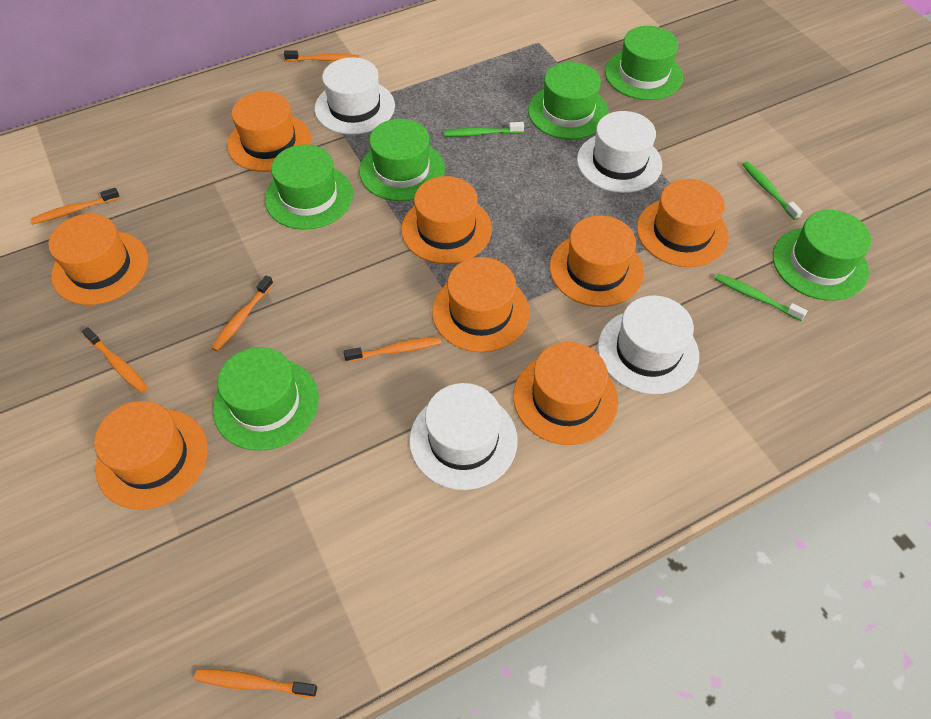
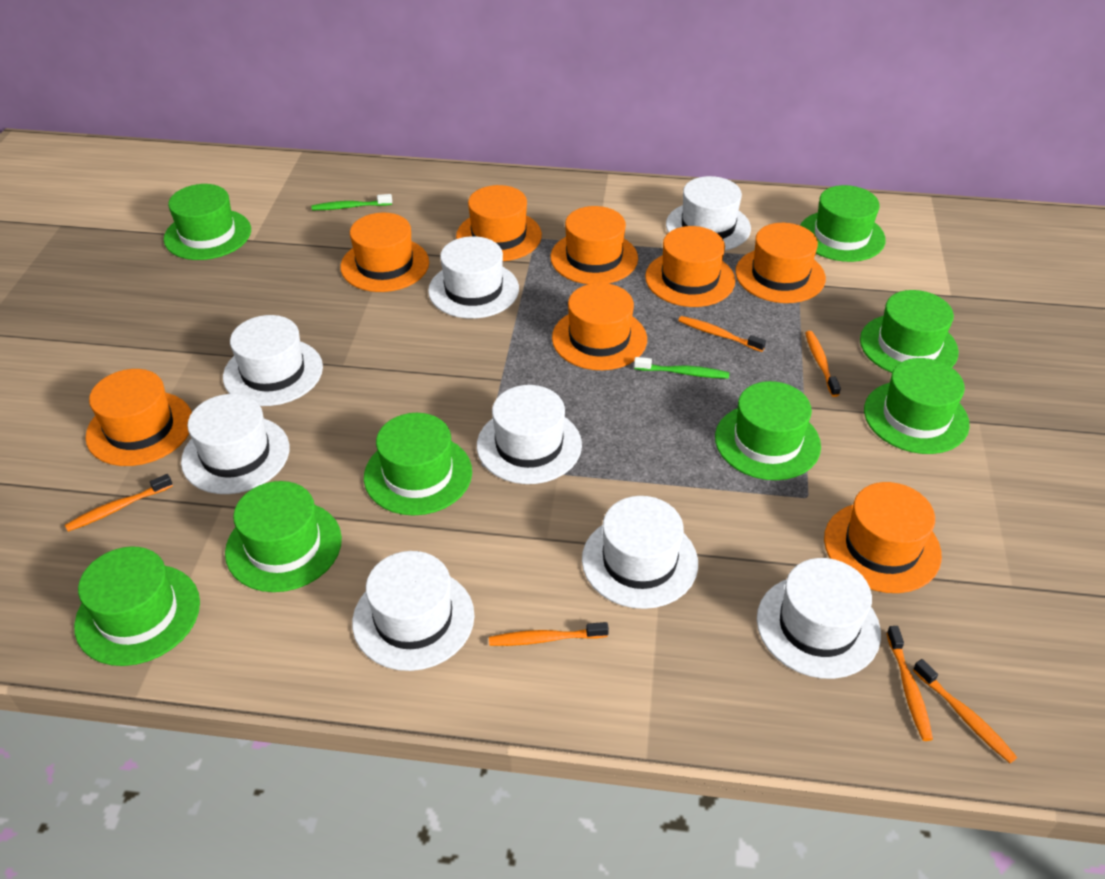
green hat: 6 -> 8
green toothbrush: 3 -> 2
white hat: 4 -> 8

